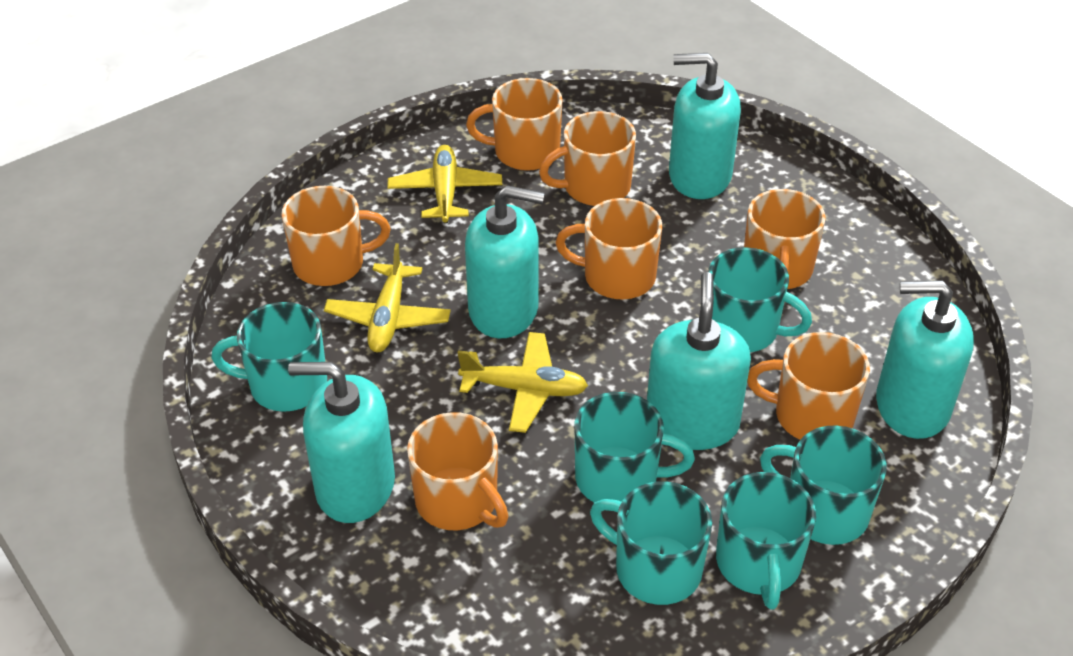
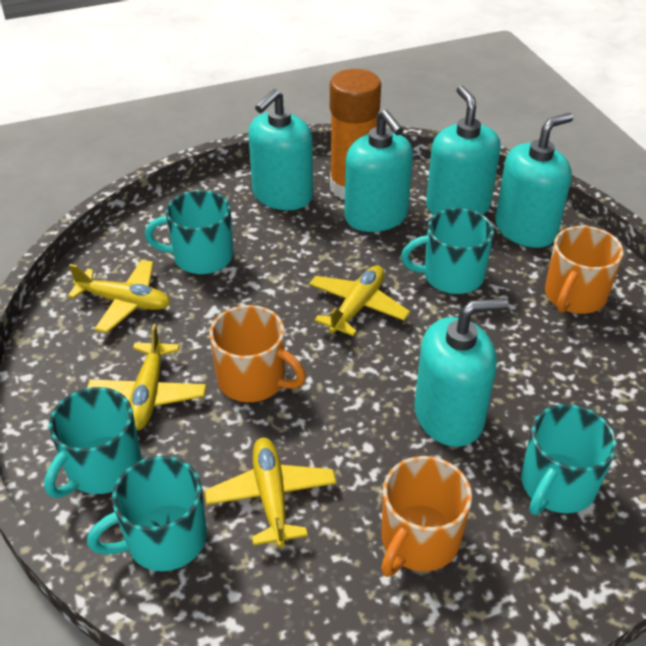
orange glue stick: 0 -> 1
orange mug: 7 -> 3
turquoise mug: 6 -> 5
yellow plane: 3 -> 4

